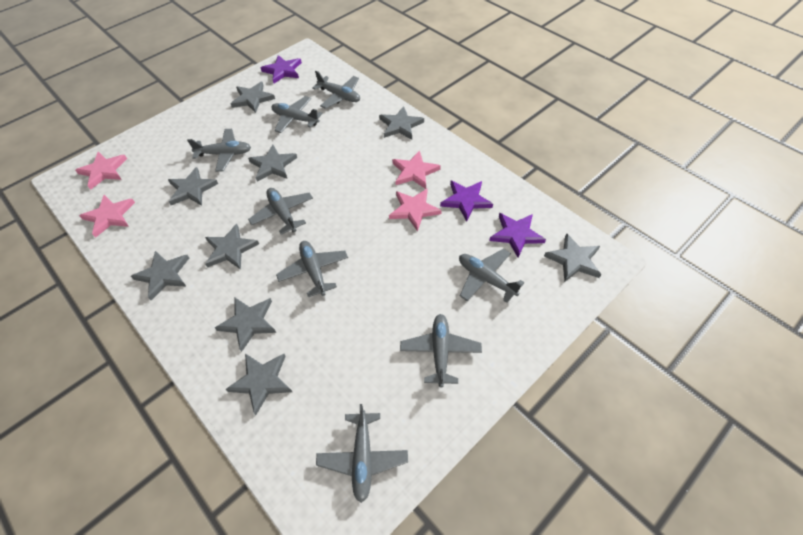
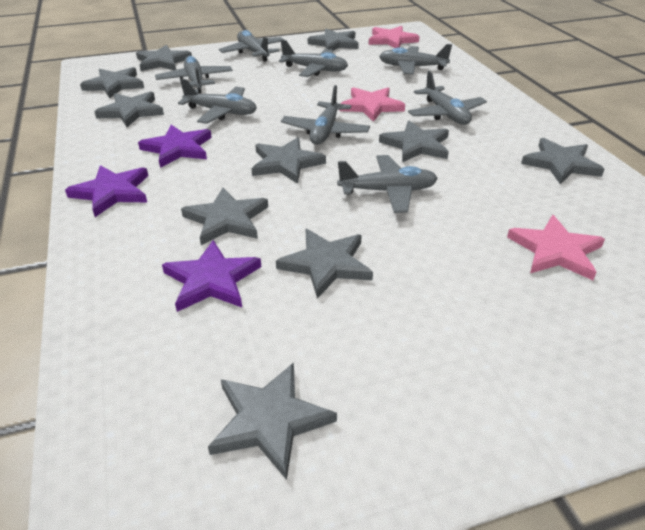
grey star: 9 -> 10
pink star: 4 -> 3

